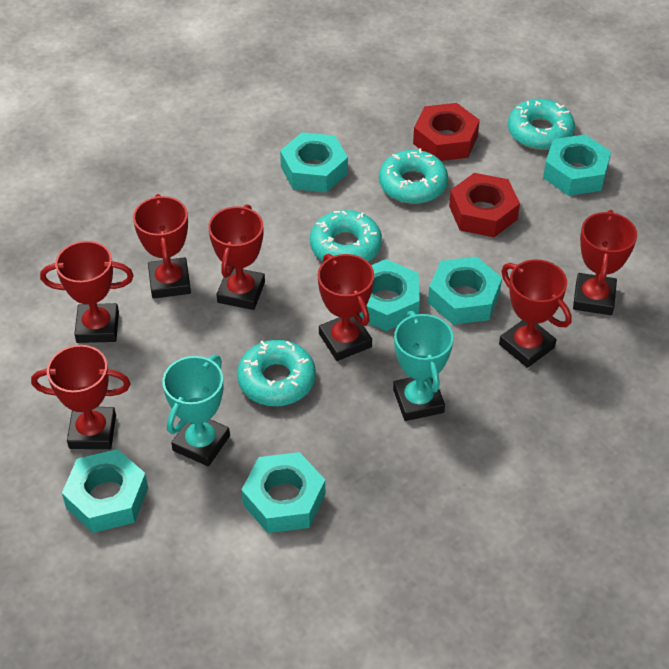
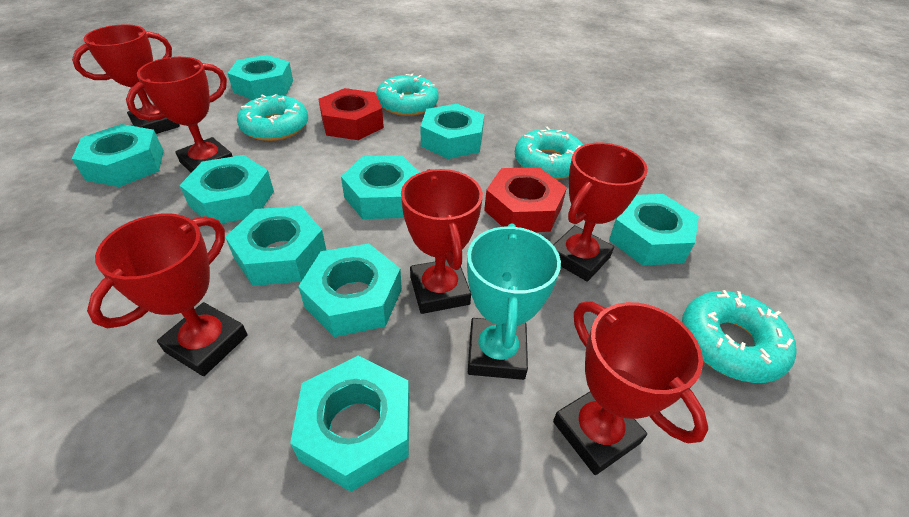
red trophy: 7 -> 6
turquoise nut: 6 -> 9
turquoise trophy: 2 -> 1

